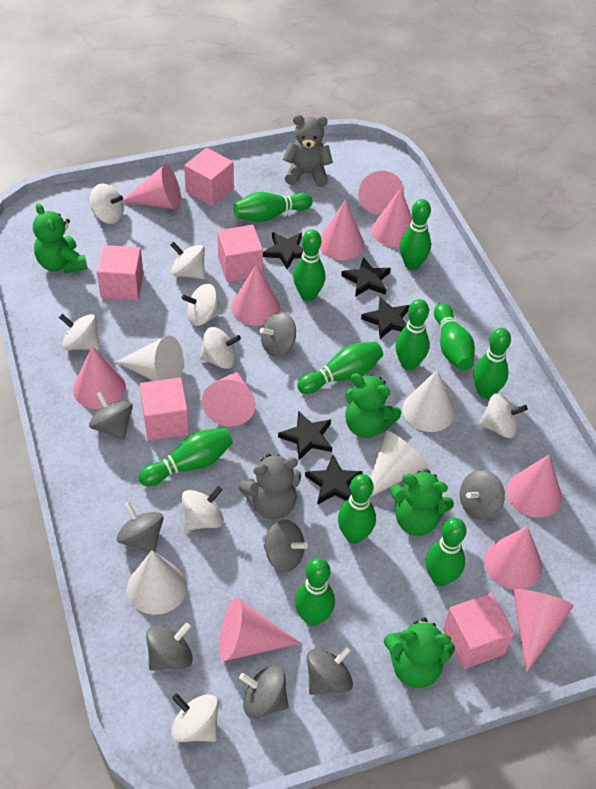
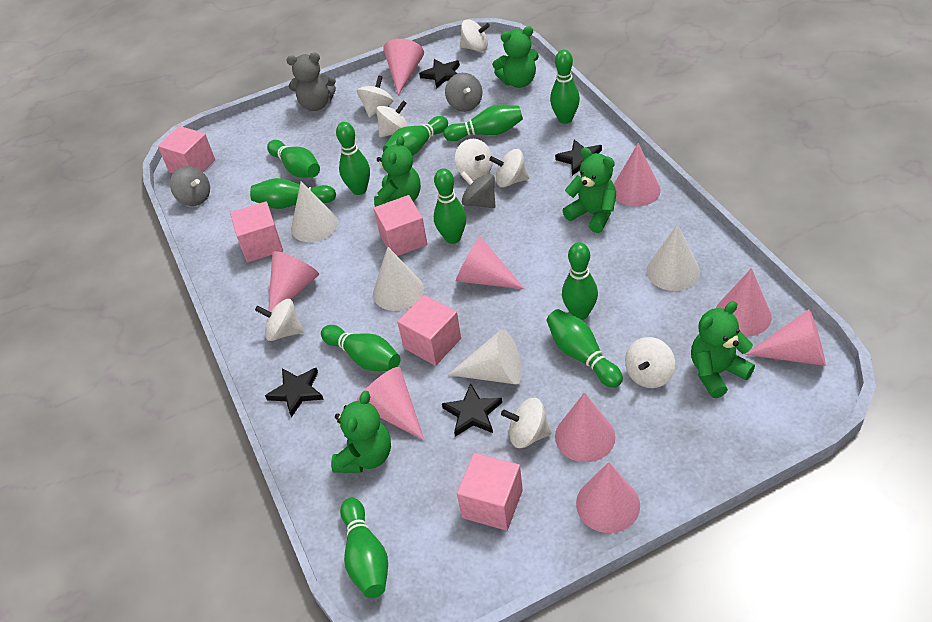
black star: 5 -> 4
green teddy bear: 4 -> 5
grey spinning top: 8 -> 3
grey teddy bear: 2 -> 1
pink cone: 11 -> 9

